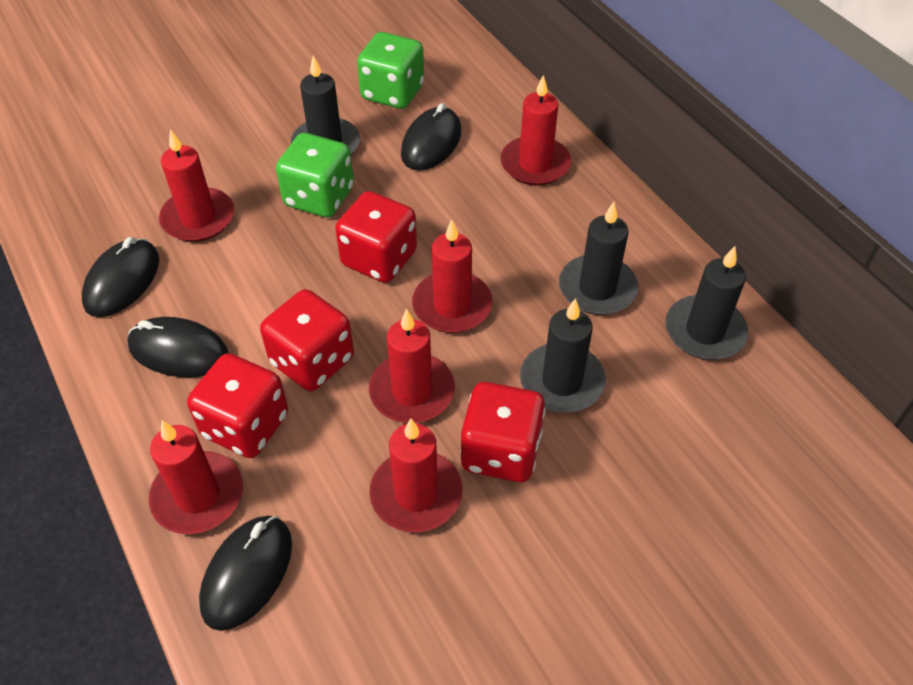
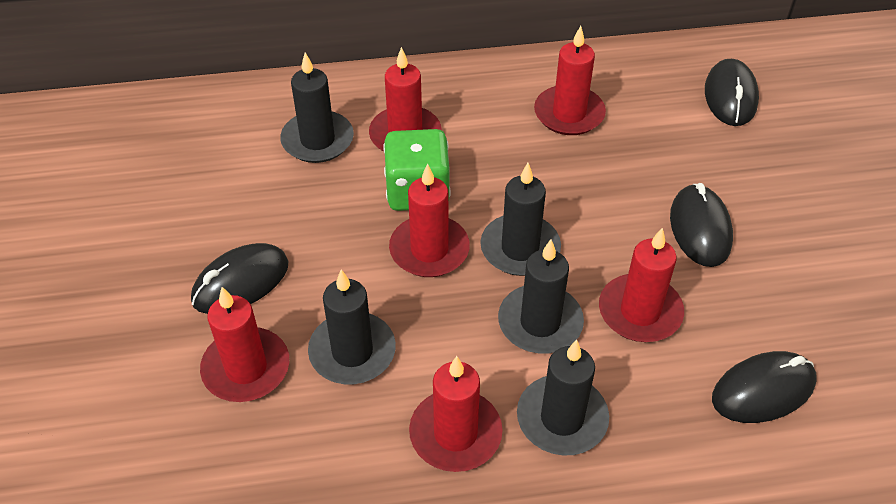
black candle: 4 -> 5
green dice: 2 -> 1
red dice: 4 -> 0

